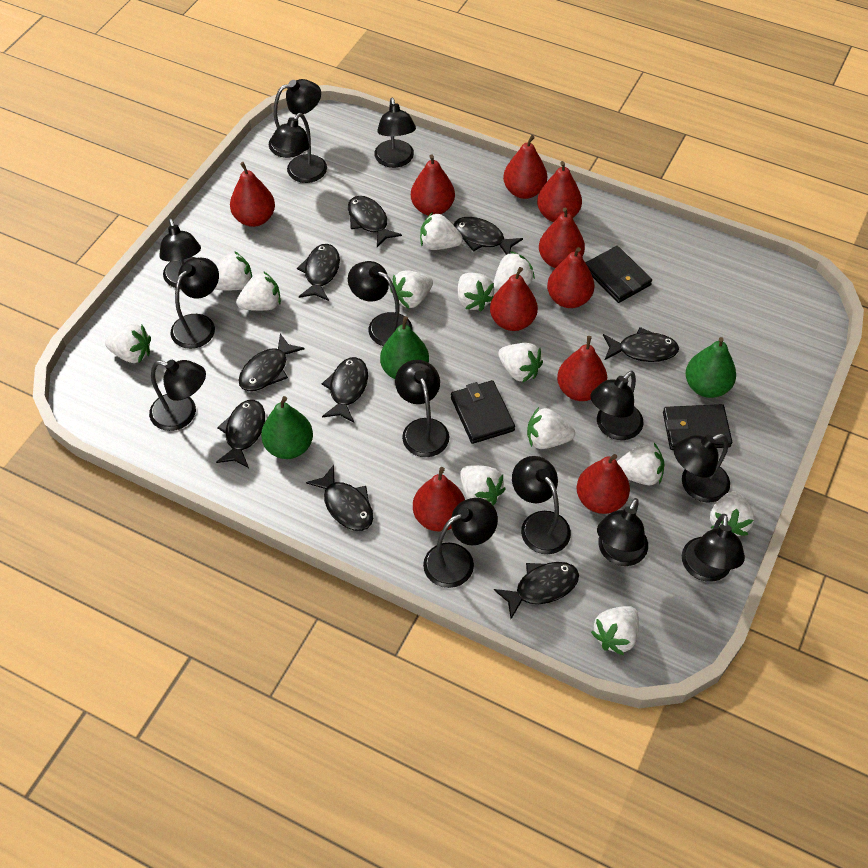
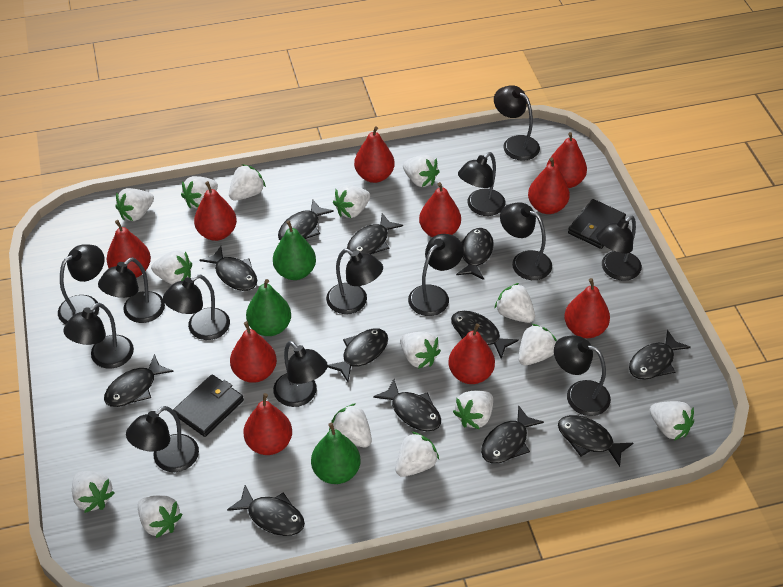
black fish: 9 -> 12
black lamp: 14 -> 13
black wallet: 3 -> 2
white strawberry: 13 -> 15

